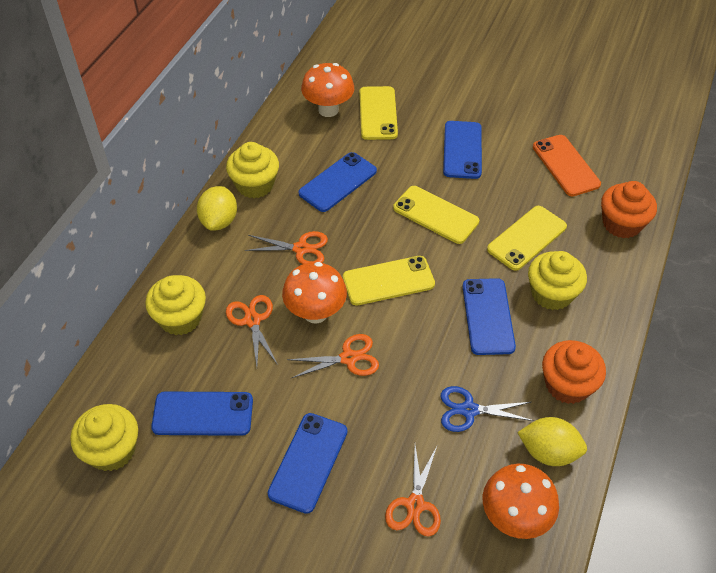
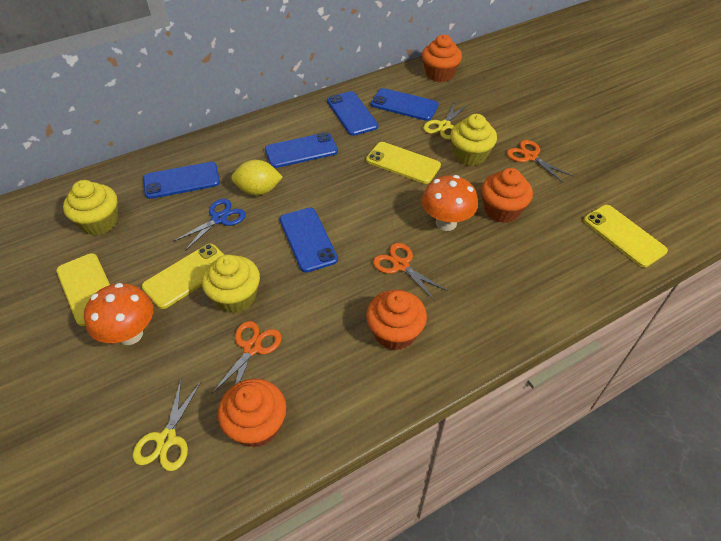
orange cupcake: 2 -> 4
orange mushroom: 3 -> 2
orange phone: 1 -> 0
orange scissors: 4 -> 3
yellow cupcake: 4 -> 3
yellow lemon: 2 -> 1
yellow scissors: 0 -> 2

